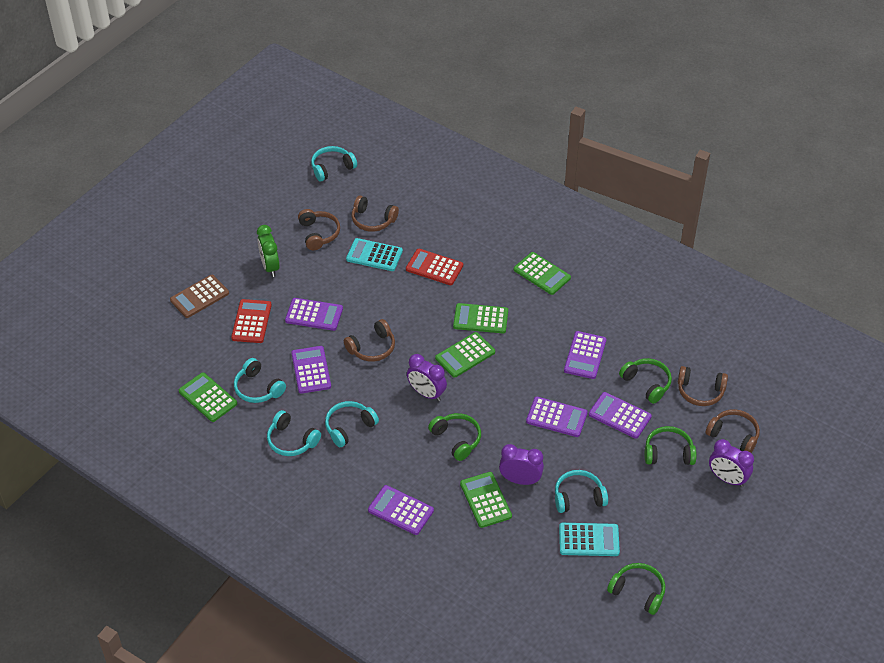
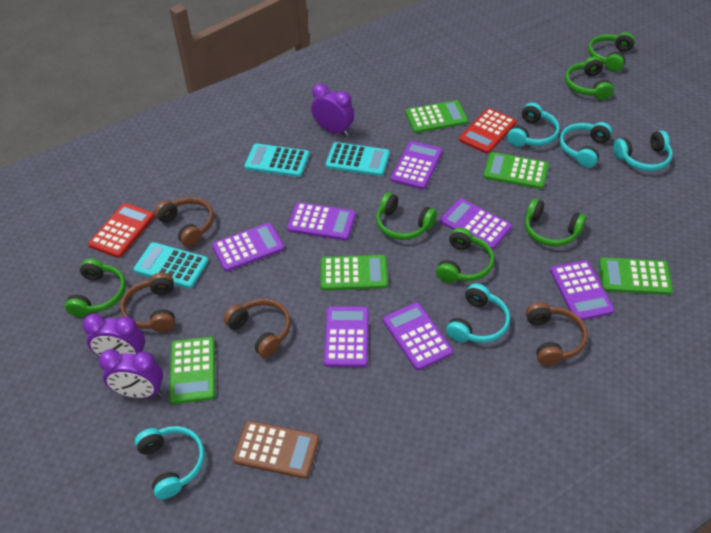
brown headphones: 5 -> 4
green clock: 1 -> 0
green headphones: 4 -> 6
purple calculator: 6 -> 7
turquoise calculator: 2 -> 3

